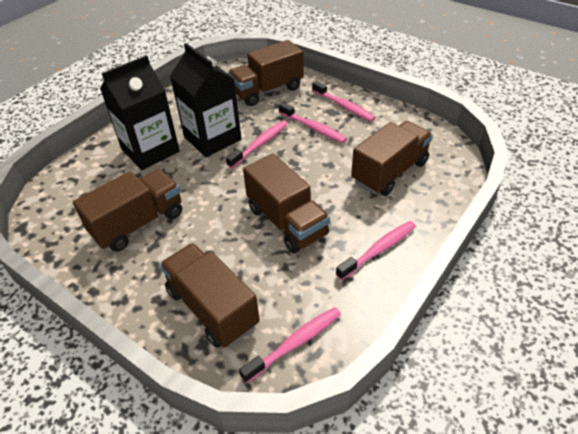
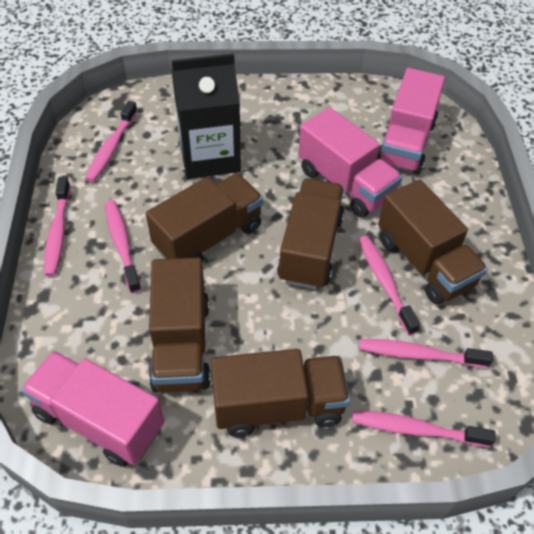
black carton: 2 -> 1
pink toothbrush: 5 -> 6
pink truck: 0 -> 3

